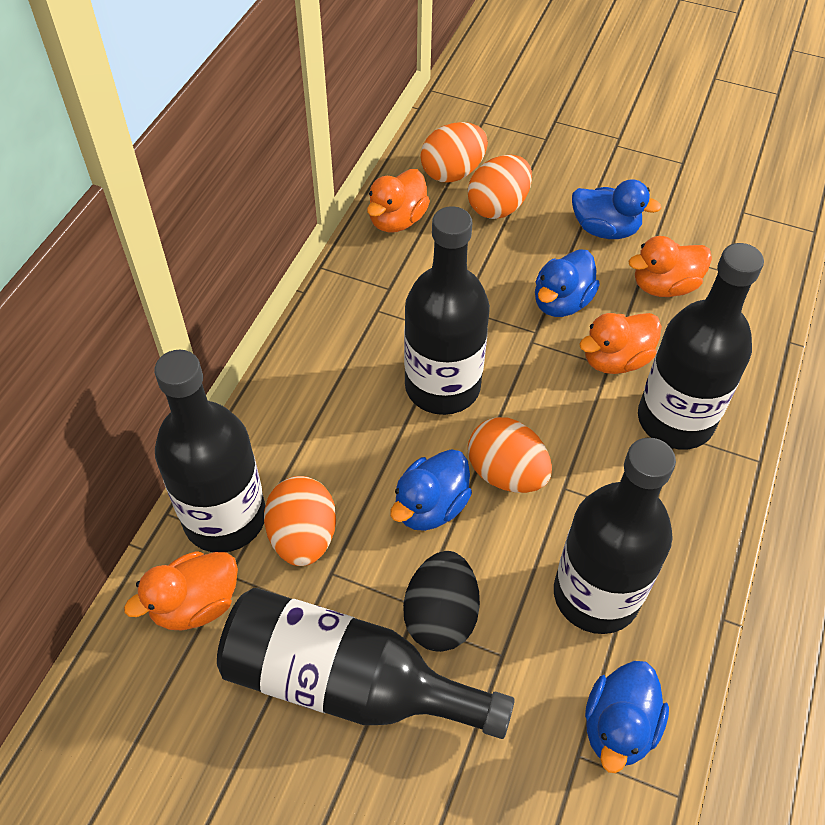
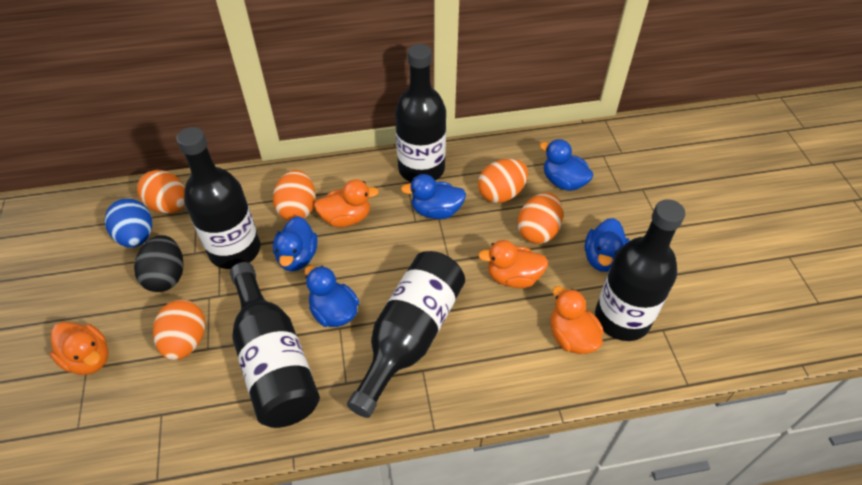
blue duck: 4 -> 5
blue egg: 0 -> 1
orange egg: 4 -> 5

